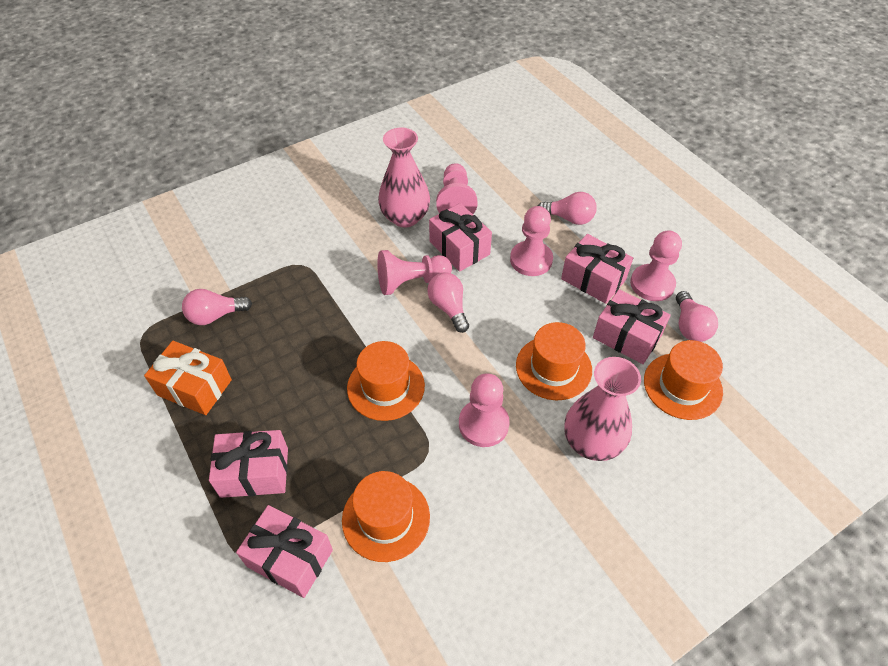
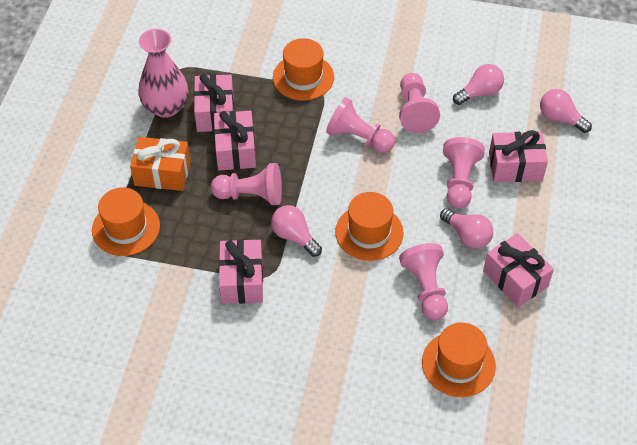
pink vase: 2 -> 1

